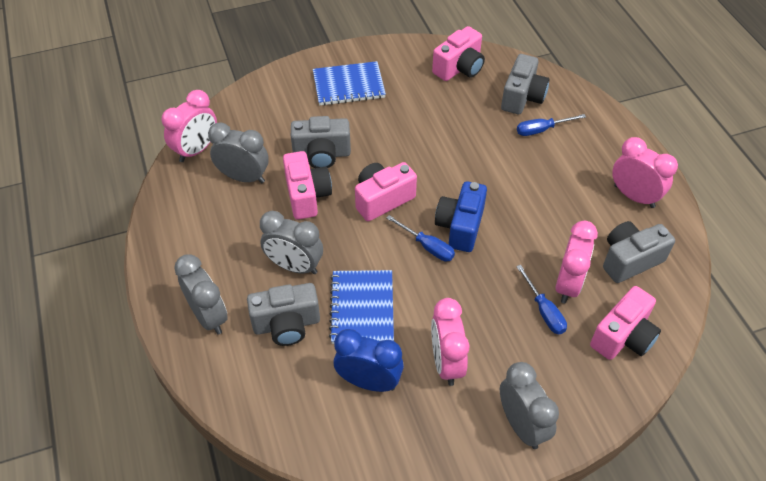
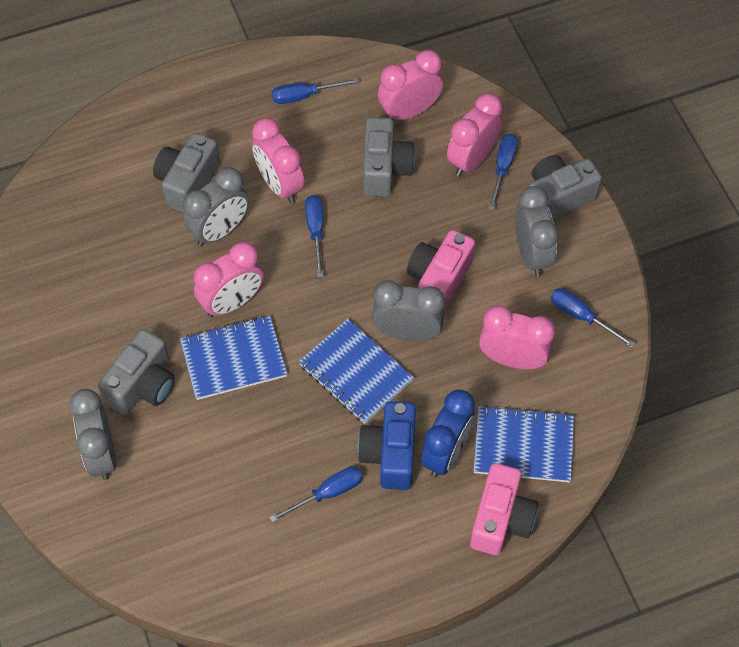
blue notebook: 2 -> 3
blue screwdriver: 3 -> 5
pink camera: 4 -> 2
pink clock: 4 -> 5

